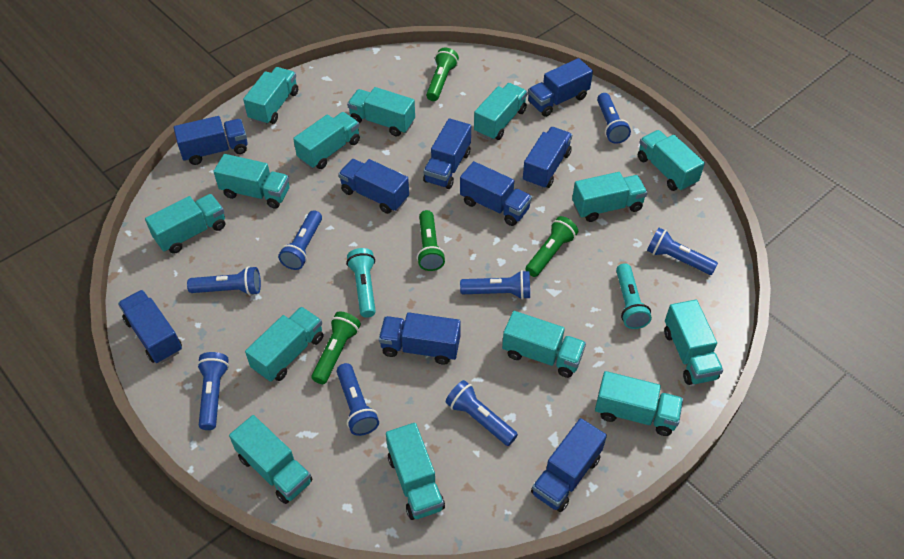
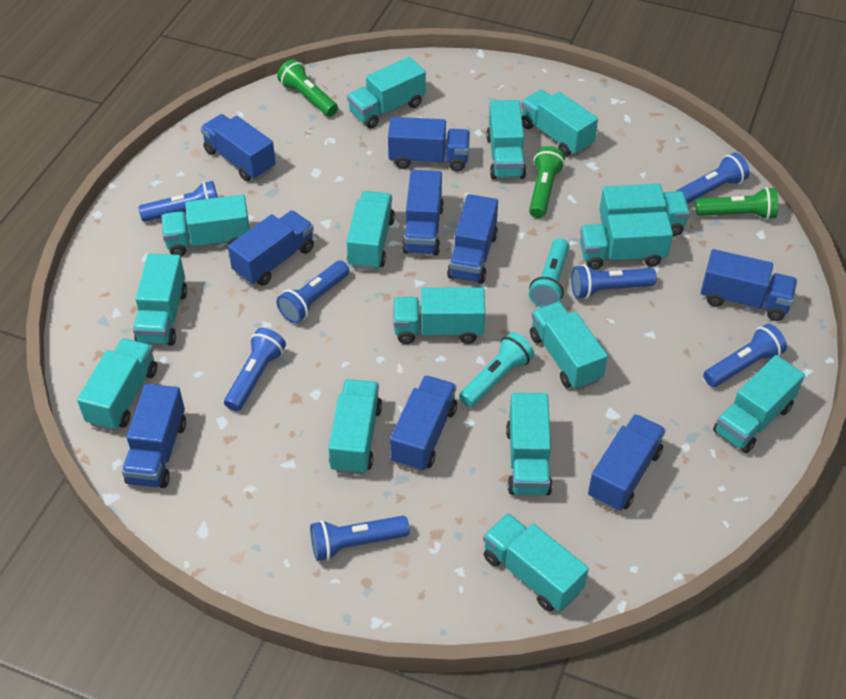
blue flashlight: 8 -> 7
green flashlight: 4 -> 3
turquoise truck: 14 -> 15

